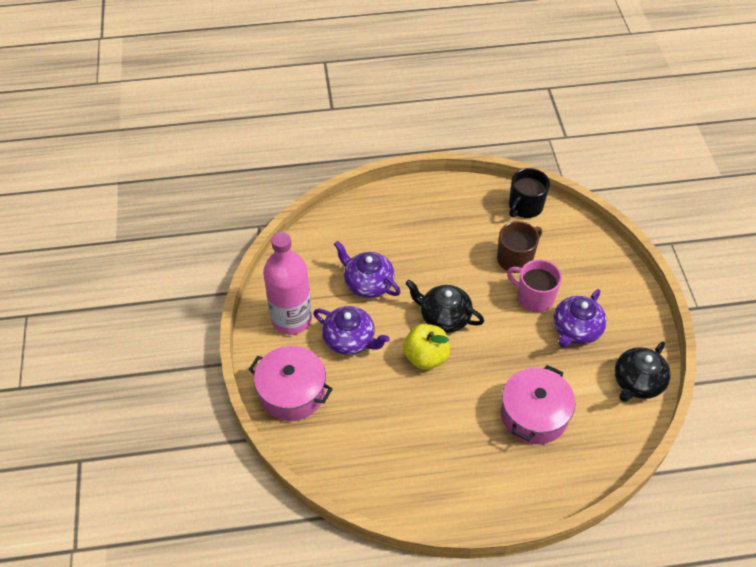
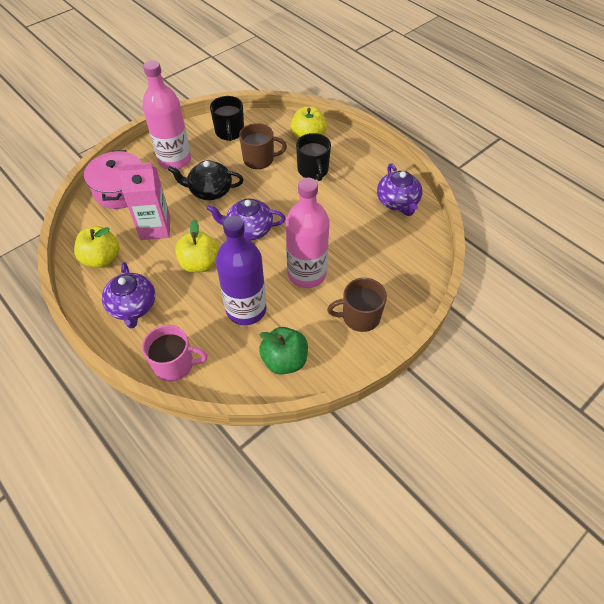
black mug: 1 -> 2
black teapot: 2 -> 1
brown mug: 1 -> 2
green apple: 0 -> 1
pink bottle: 1 -> 2
pink carton: 0 -> 1
pink pot: 2 -> 1
purple bottle: 0 -> 1
yellow apple: 1 -> 3

